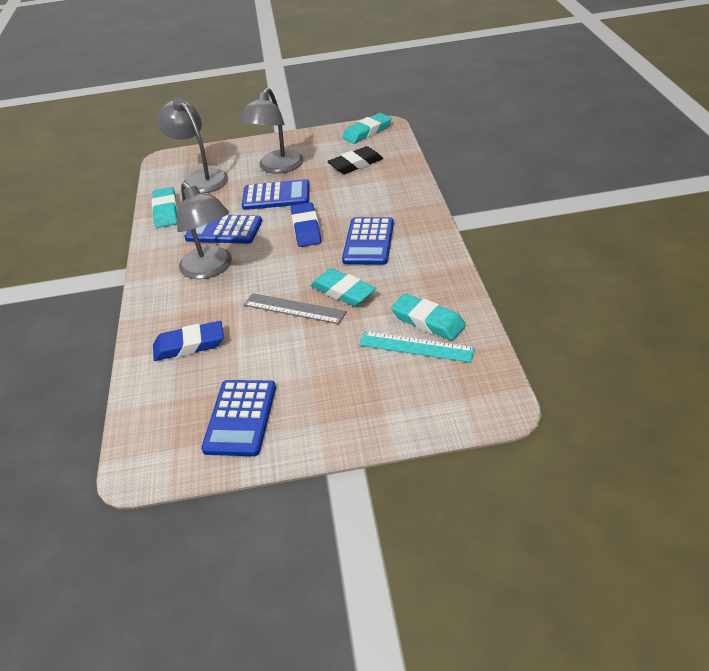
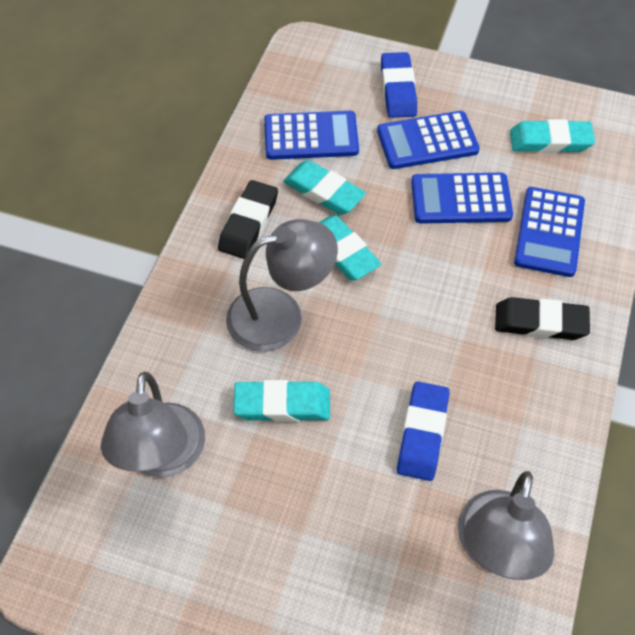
black eraser: 1 -> 2
grey ruler: 1 -> 0
turquoise ruler: 1 -> 0

